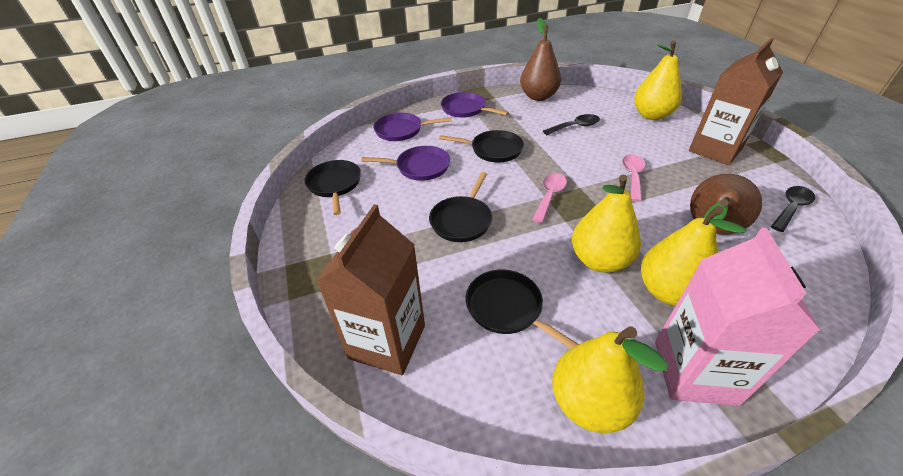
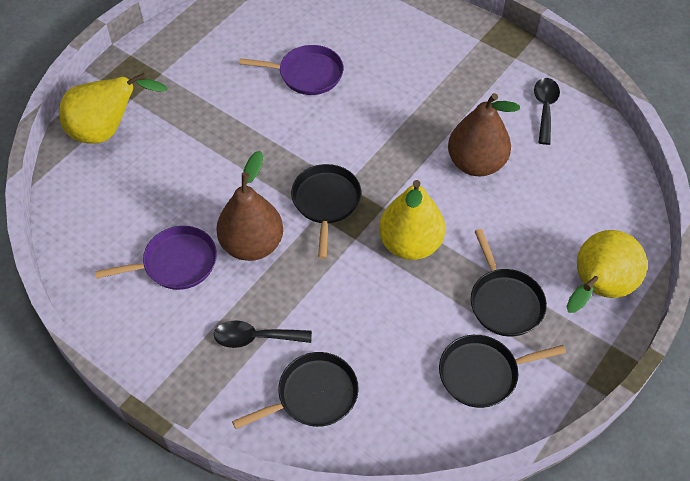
brown carton: 2 -> 0
pink carton: 1 -> 0
pink spoon: 2 -> 0
purple pan: 3 -> 2
yellow pear: 4 -> 3

